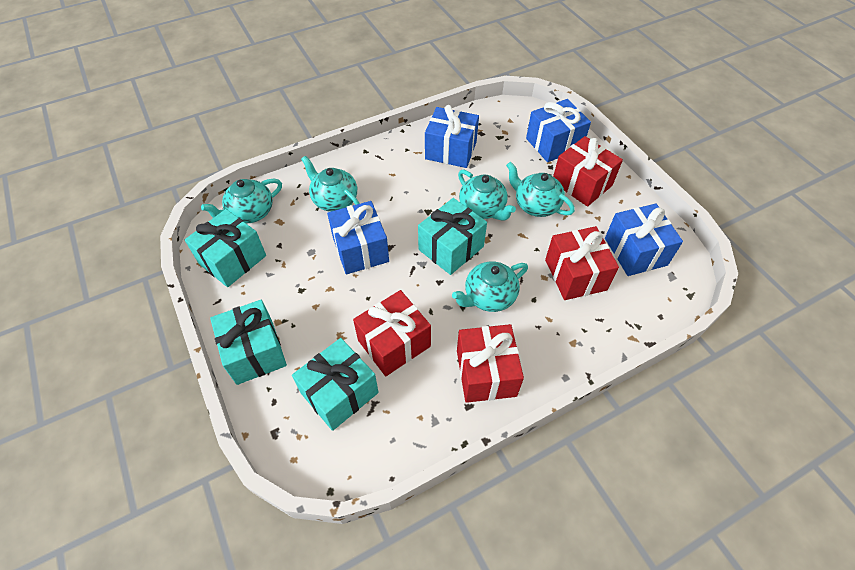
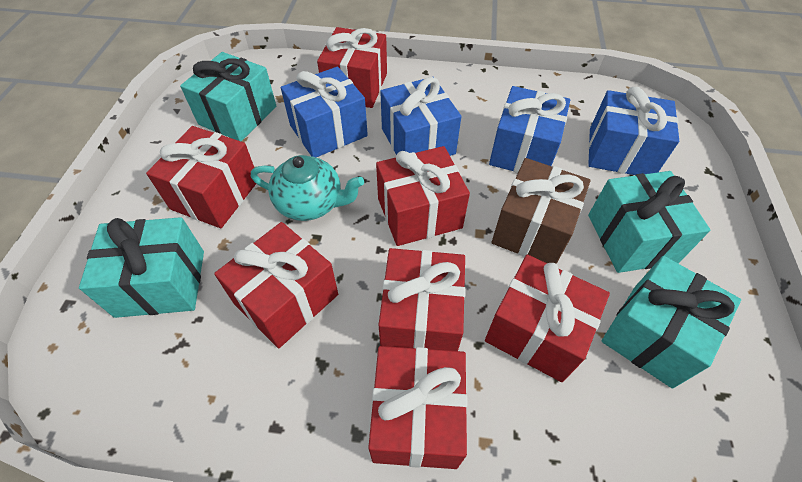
brown gift: 0 -> 1
red gift: 4 -> 7
turquoise teapot: 5 -> 1

